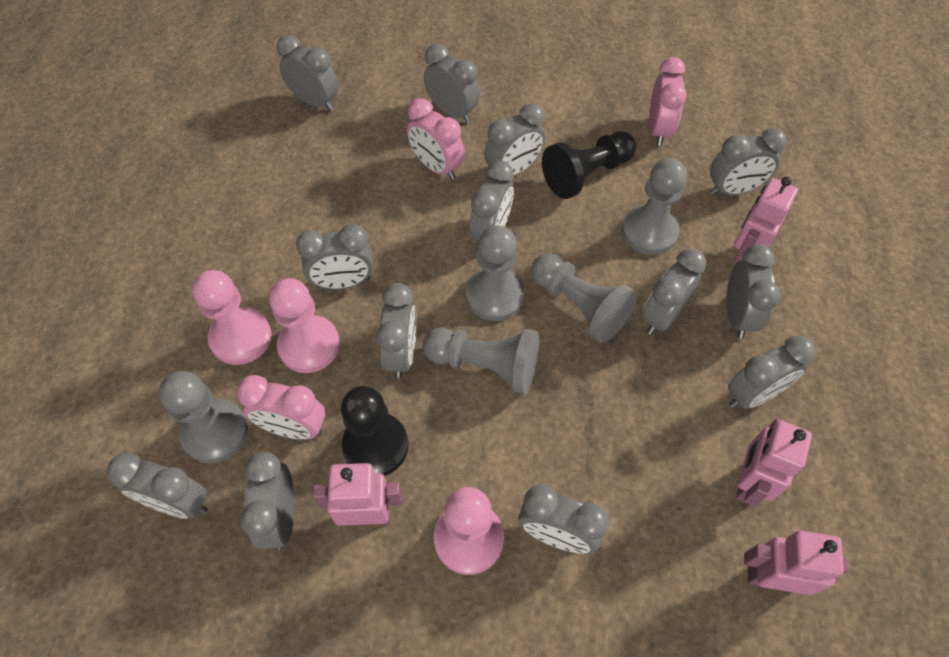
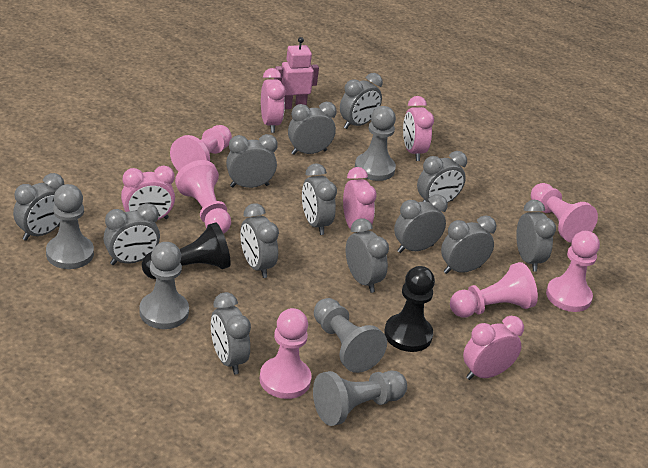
pink clock: 3 -> 5
pink pawn: 3 -> 6
pink robot: 4 -> 1

